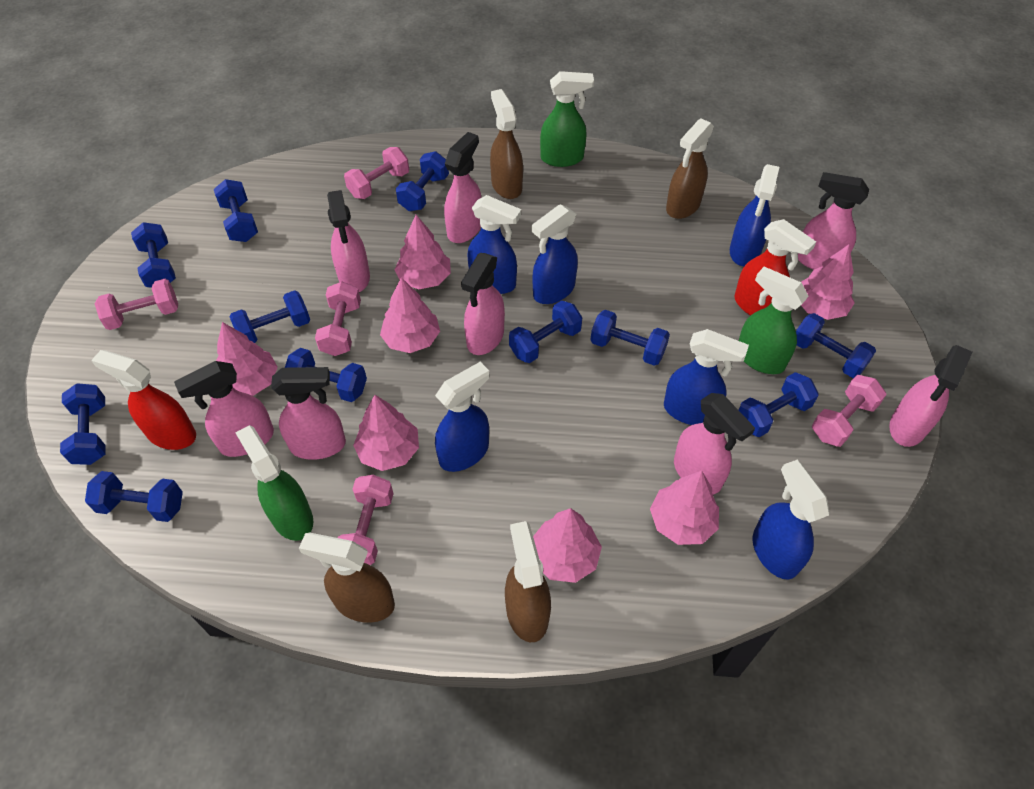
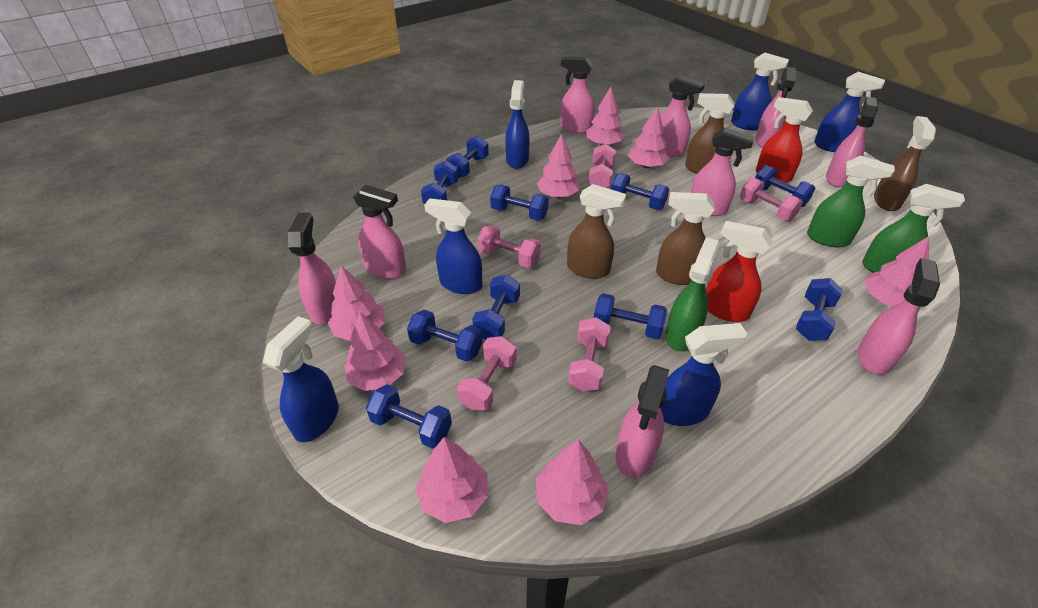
blue dumbbell: 11 -> 10
pink spray bottle: 8 -> 9
pink tree: 7 -> 8

